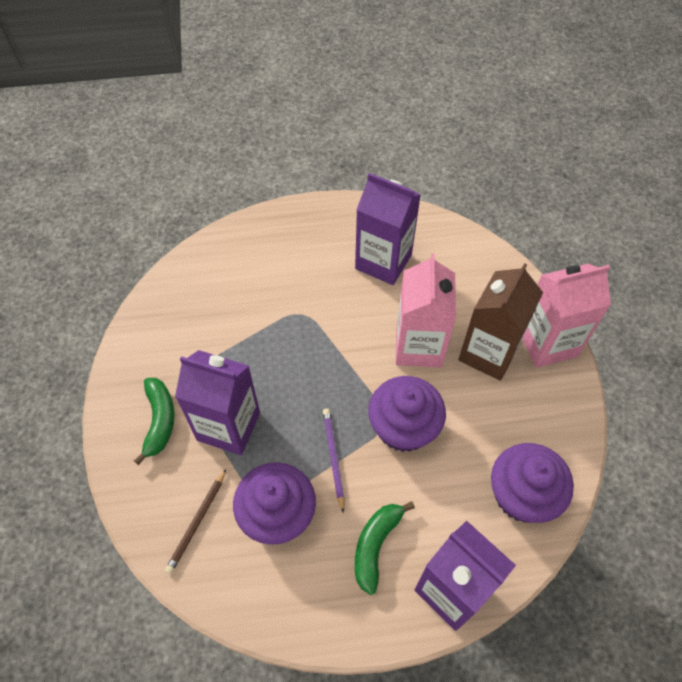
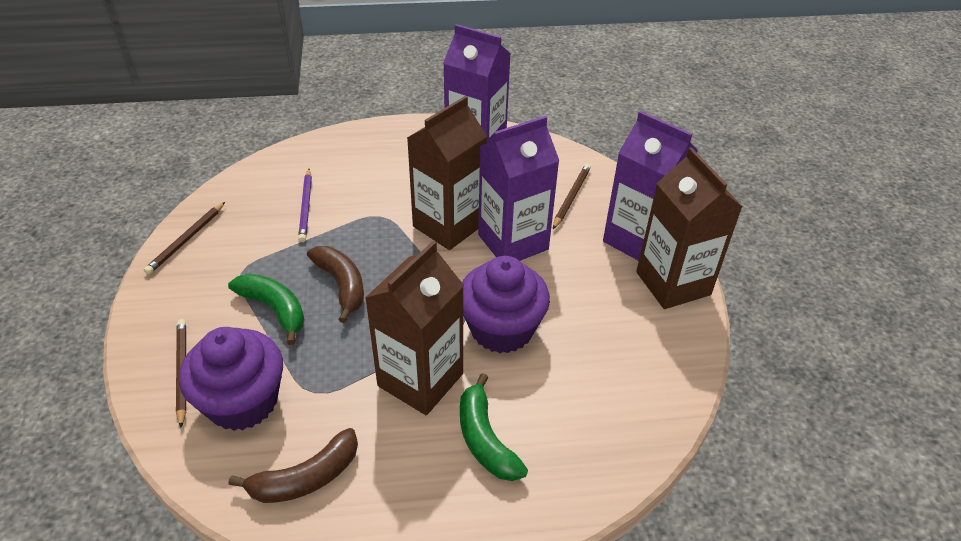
brown banana: 0 -> 2
brown carton: 1 -> 3
brown pencil: 1 -> 3
pink carton: 2 -> 0
purple cupcake: 3 -> 2

